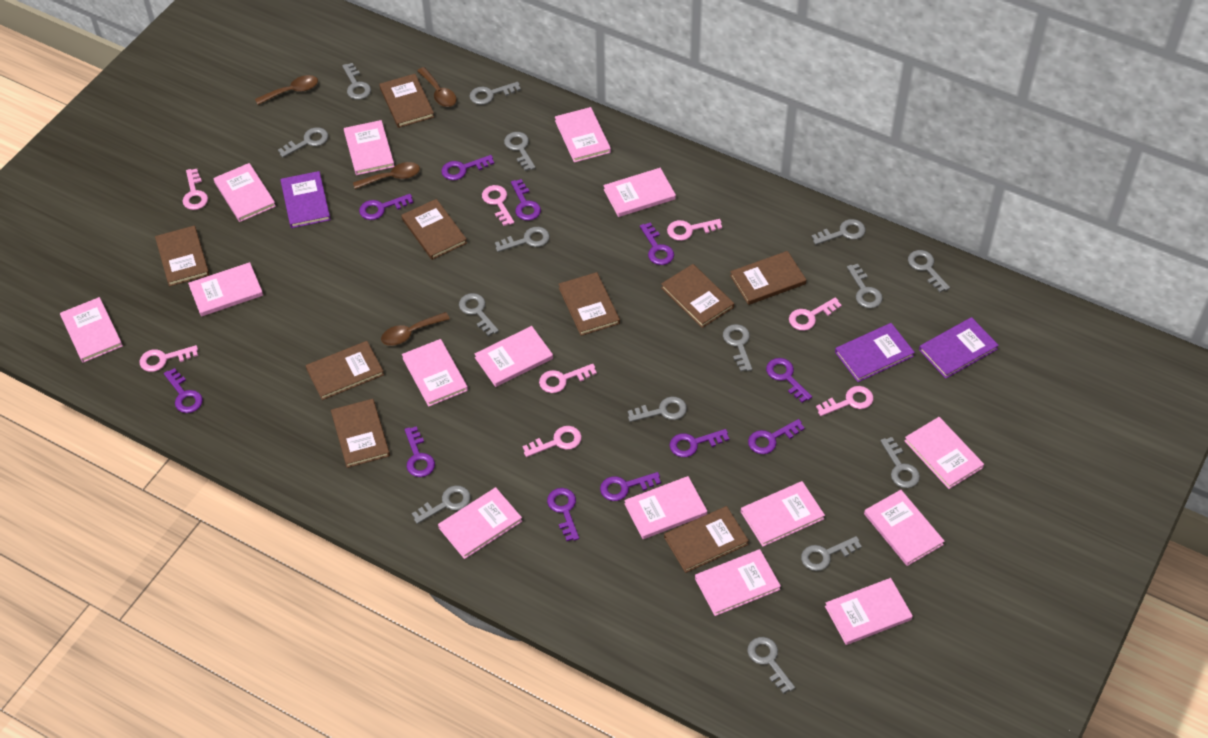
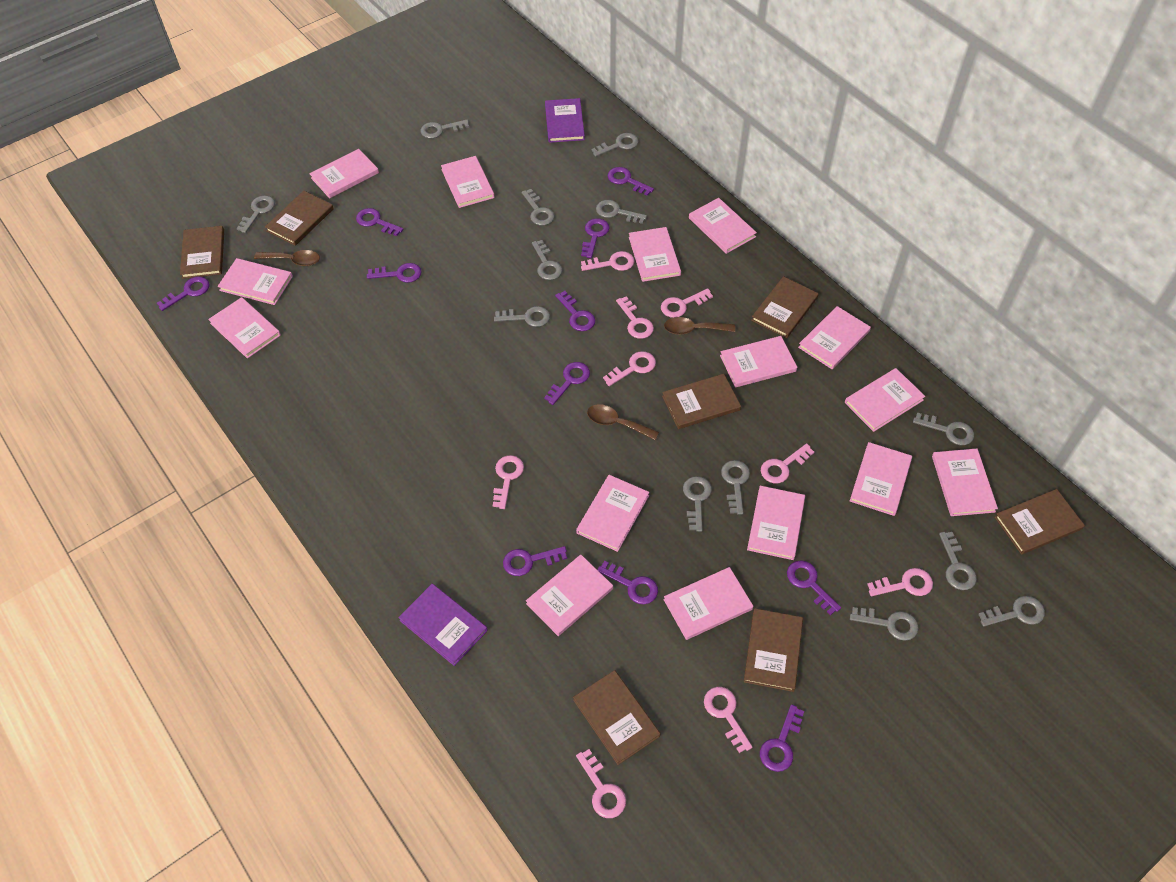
brown book: 9 -> 7
brown spoon: 4 -> 3
grey key: 15 -> 13
pink key: 8 -> 9
purple book: 3 -> 2

